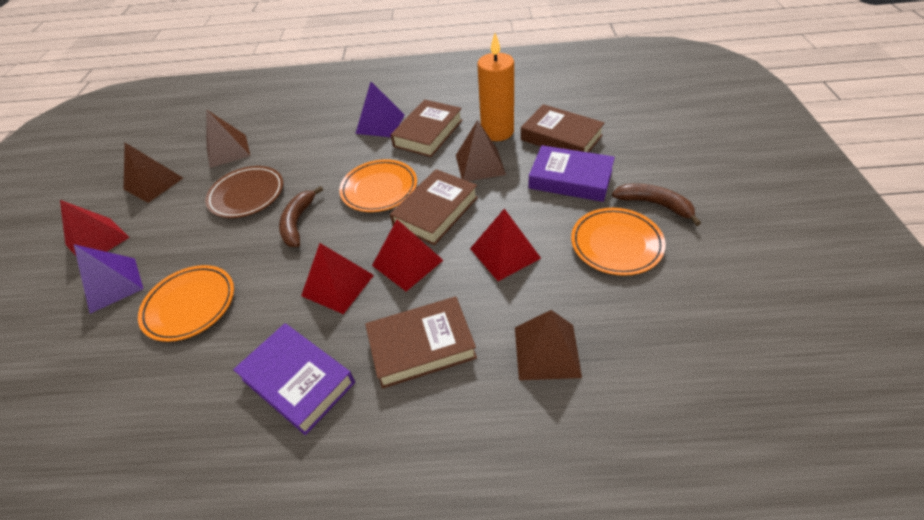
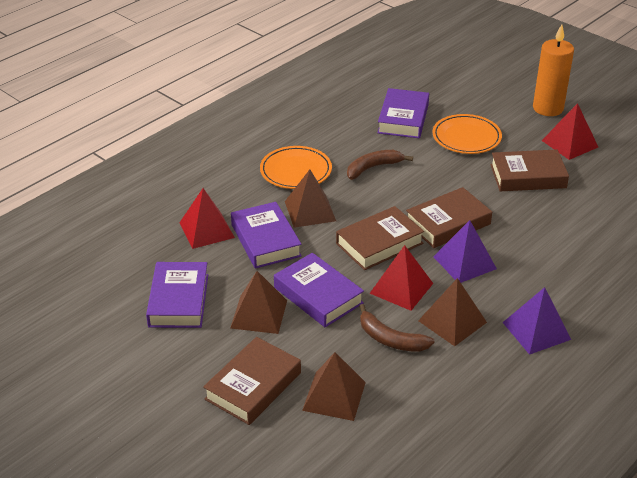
brown plate: 1 -> 0
orange plate: 3 -> 2
purple book: 2 -> 4
red pyramid: 4 -> 3

